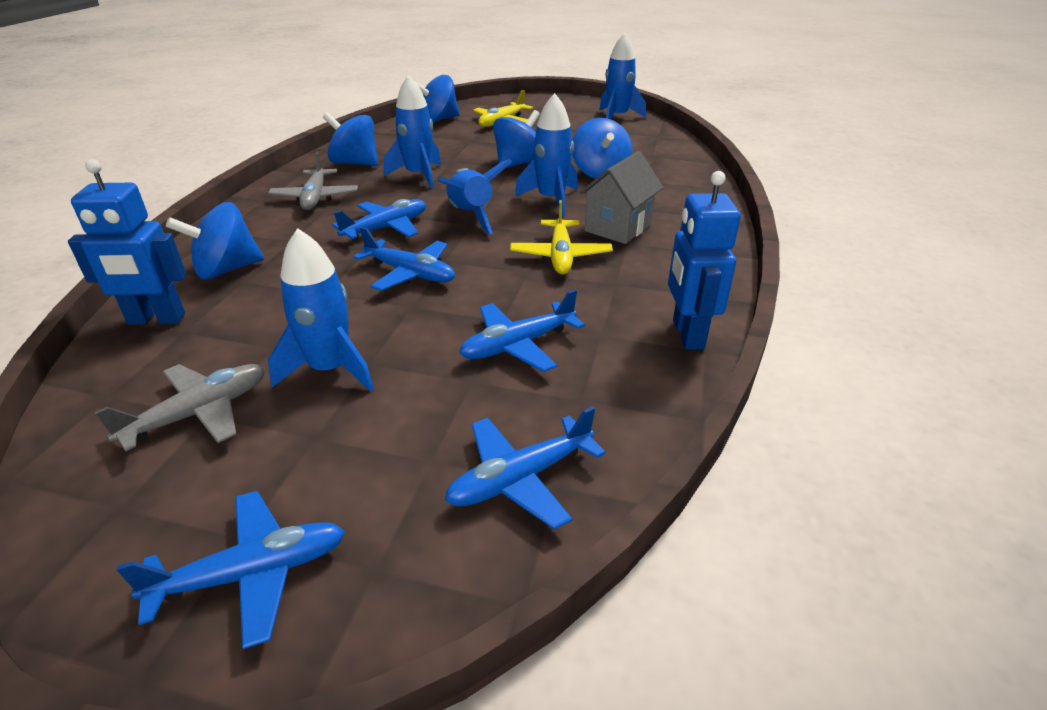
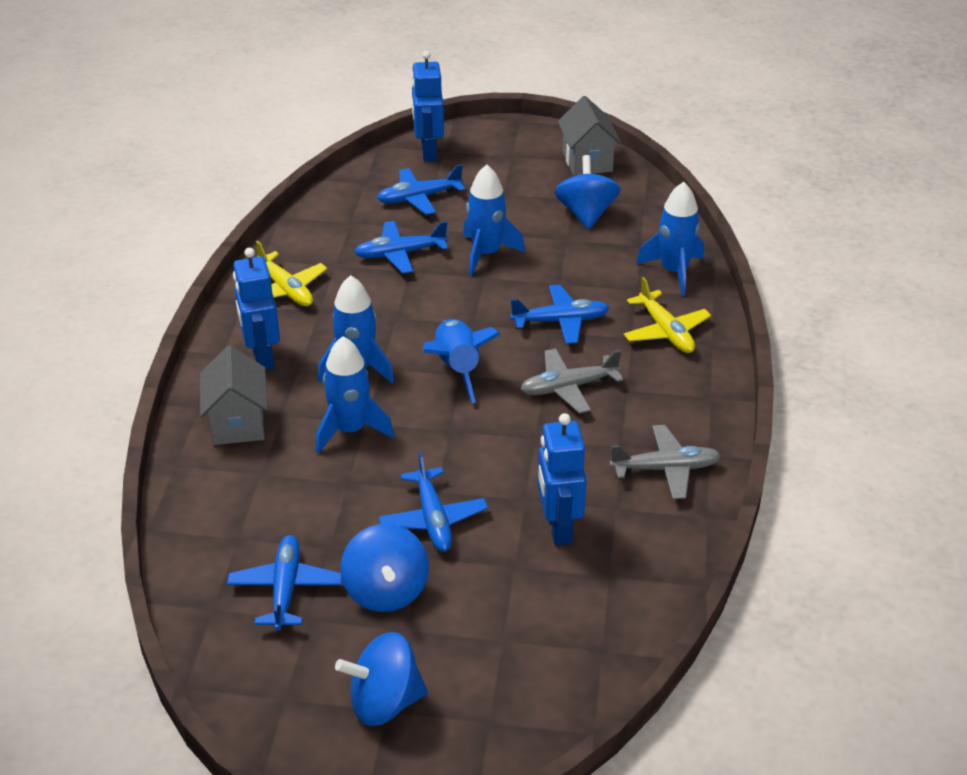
blue robot: 2 -> 3
blue spinning top: 5 -> 3
grey house: 1 -> 2

